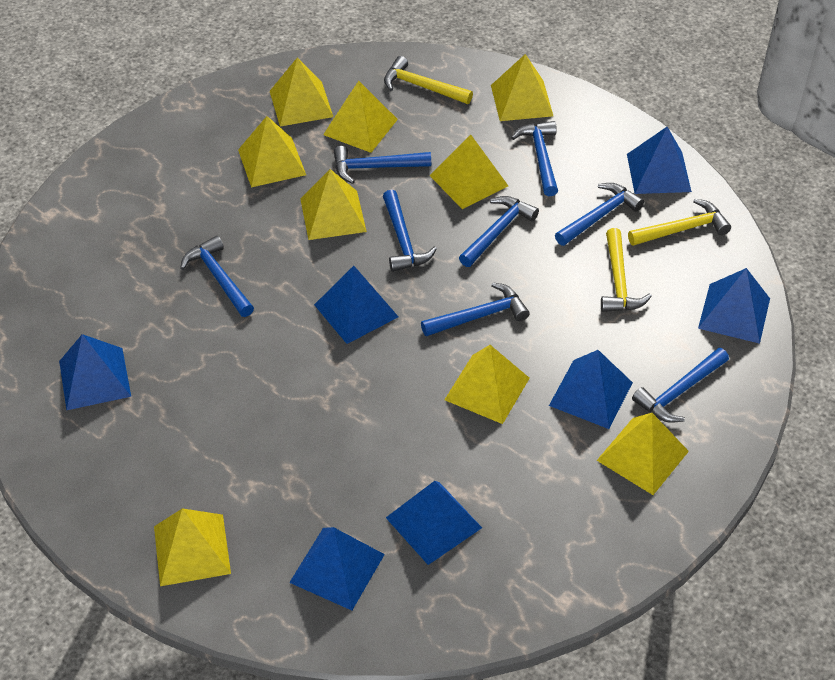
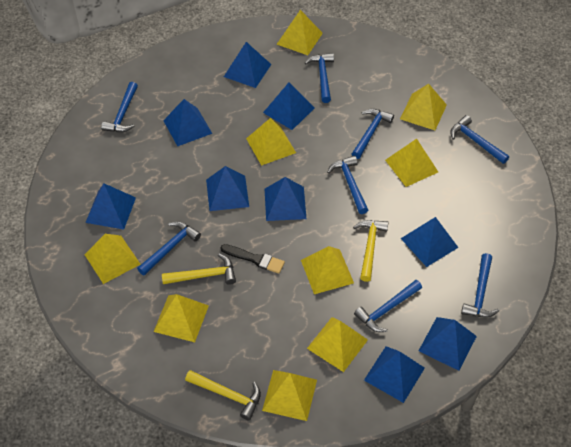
black brush: 0 -> 1
blue pyramid: 7 -> 9

